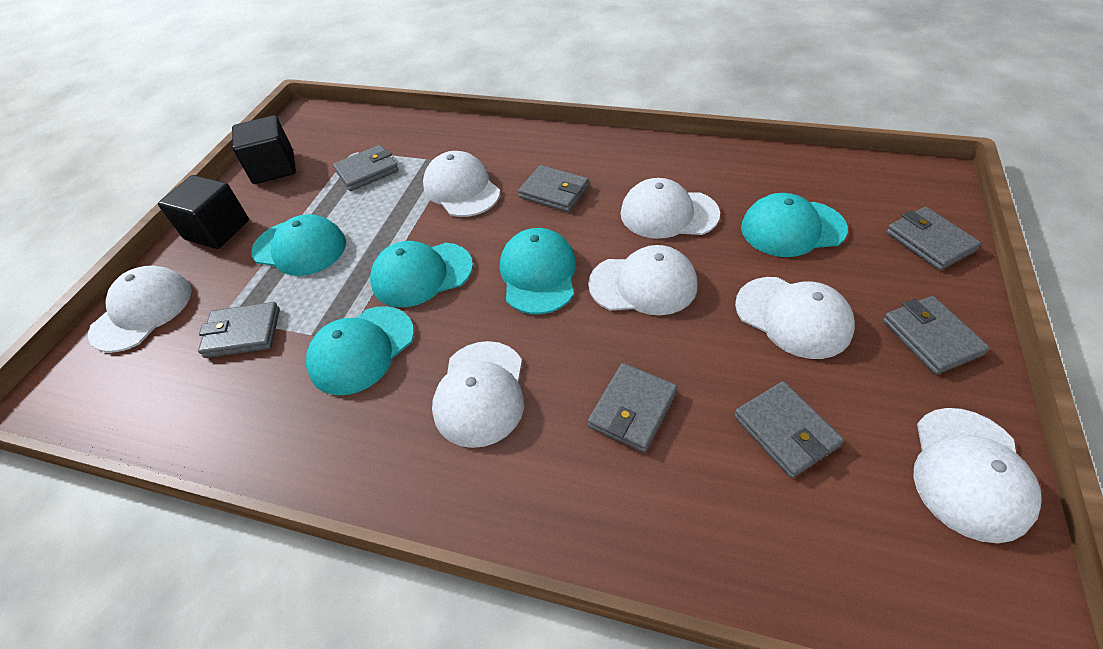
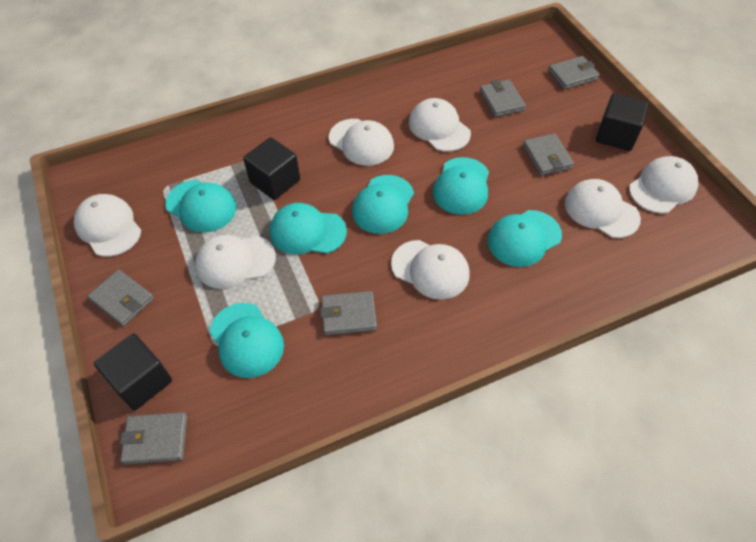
black cube: 2 -> 3
grey wallet: 7 -> 6
turquoise cap: 5 -> 6

